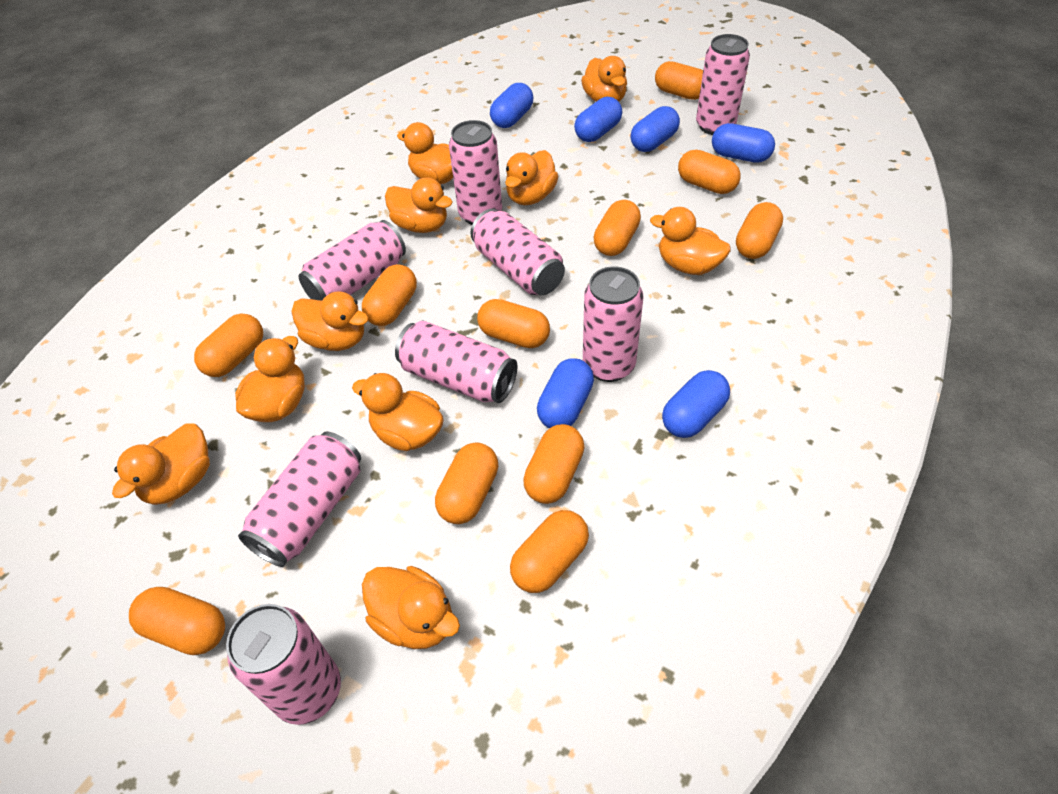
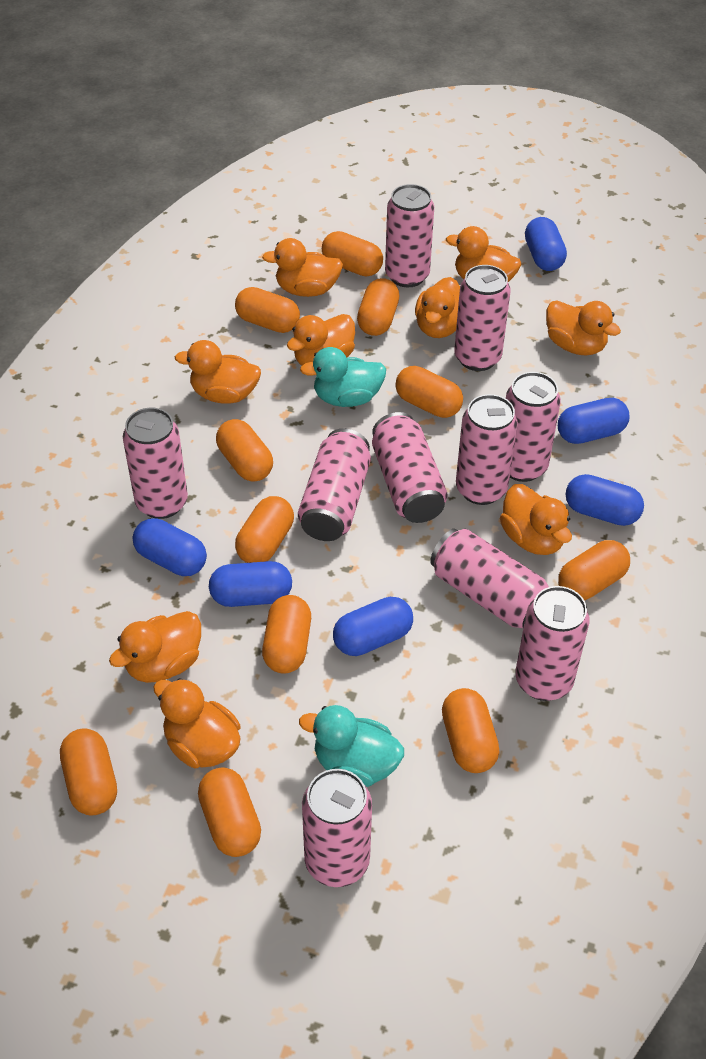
orange duck: 10 -> 9
pink can: 8 -> 10
turquoise duck: 0 -> 2

